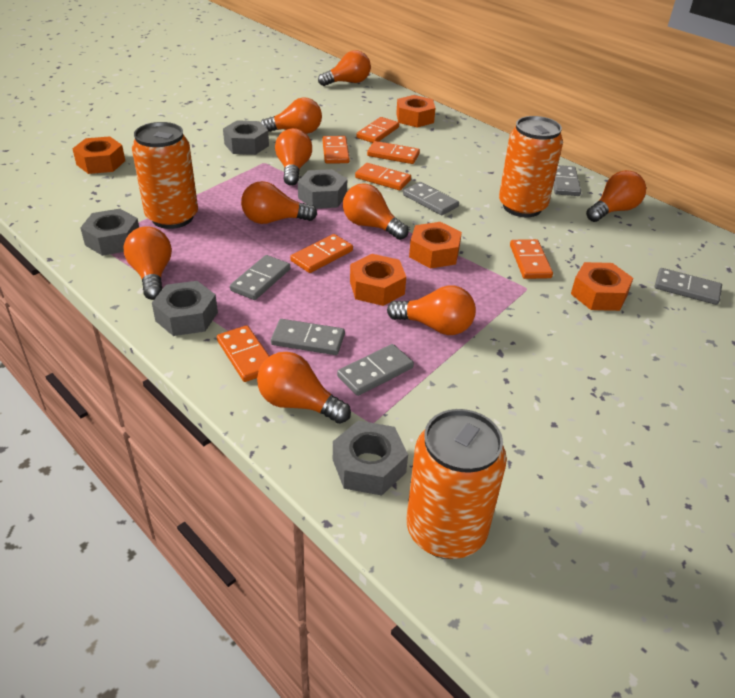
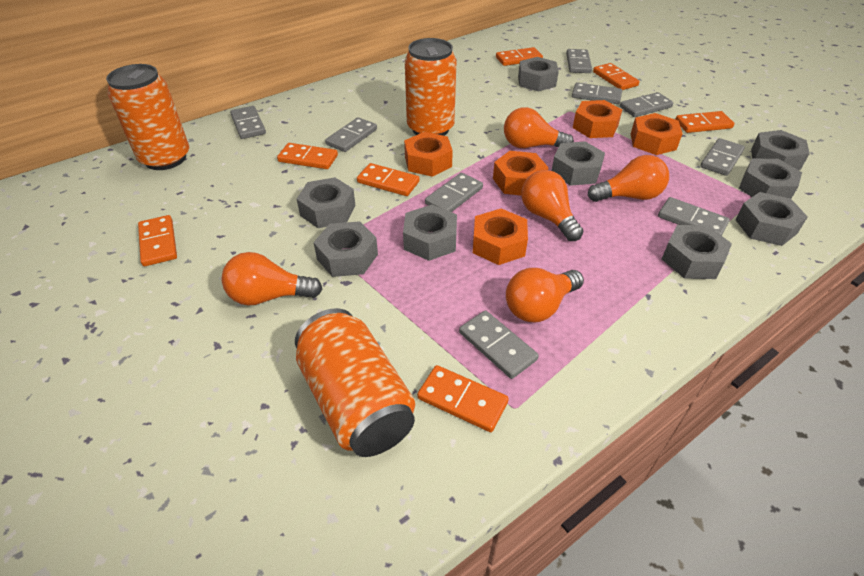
grey domino: 6 -> 9
grey nut: 5 -> 9
orange light bulb: 9 -> 5

